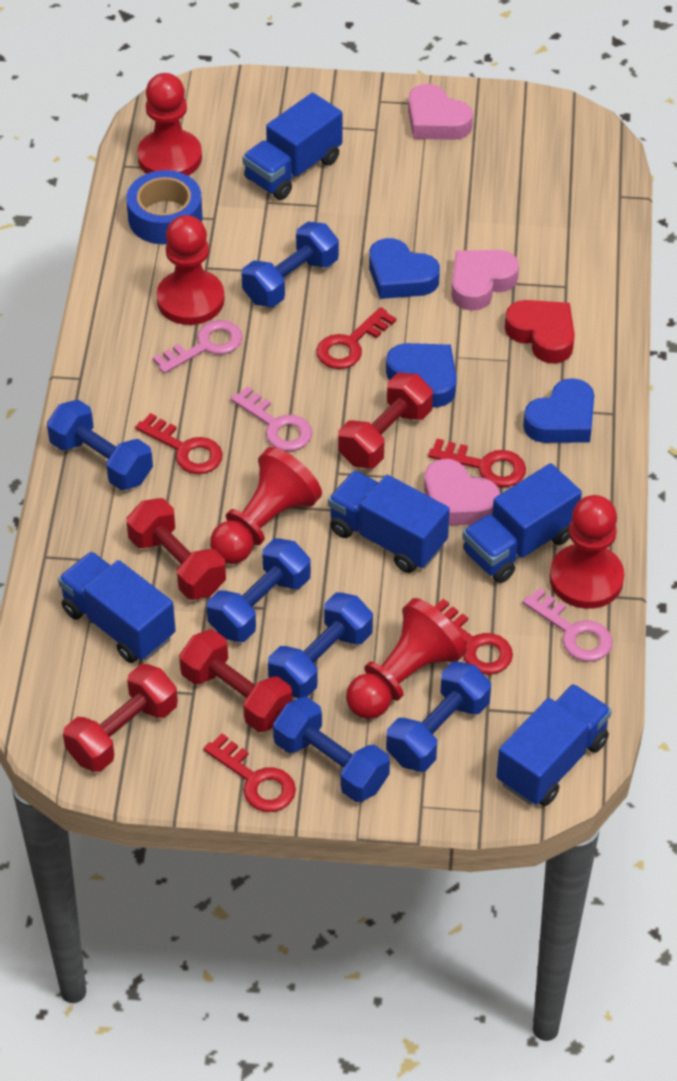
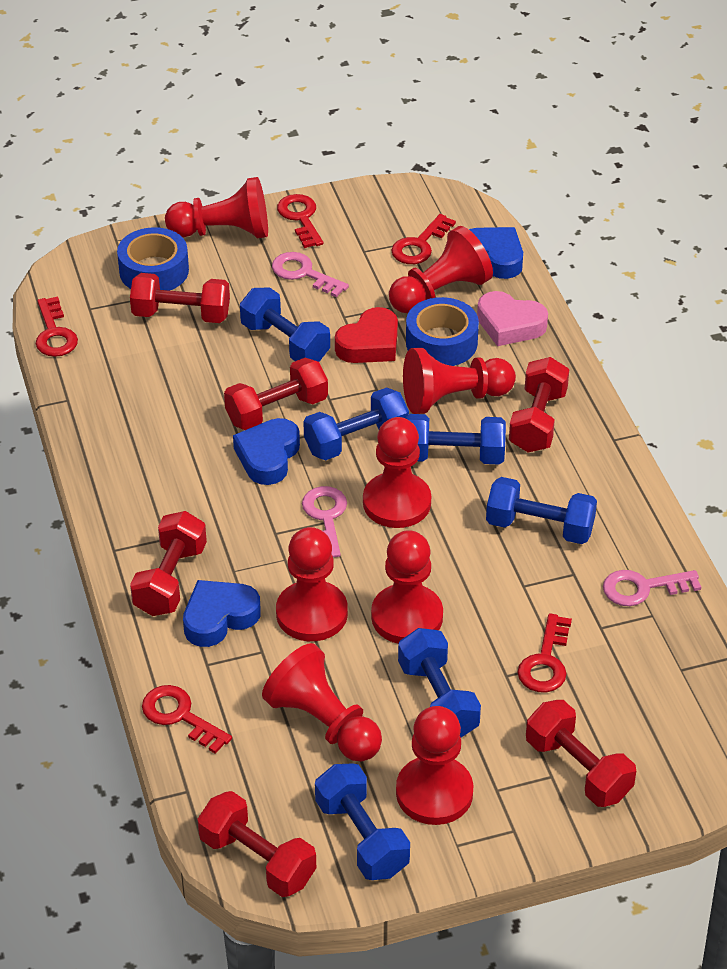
blue tape: 1 -> 2
blue truck: 5 -> 0
pink heart: 3 -> 1
red dumbbell: 4 -> 6
red pawn: 5 -> 8

